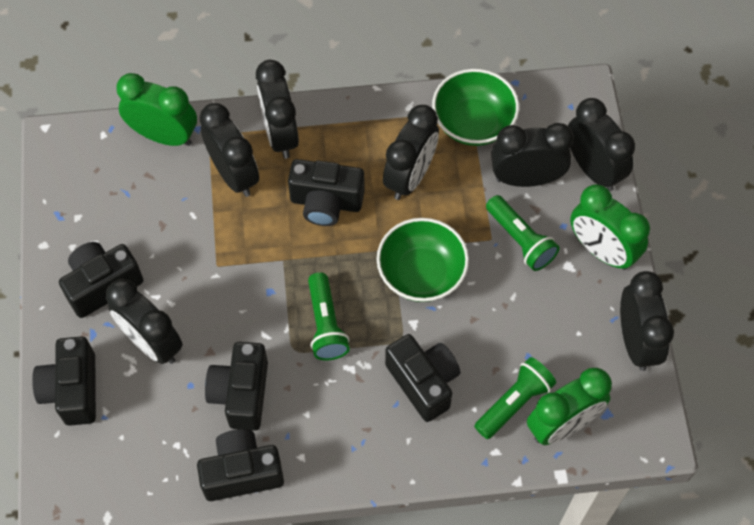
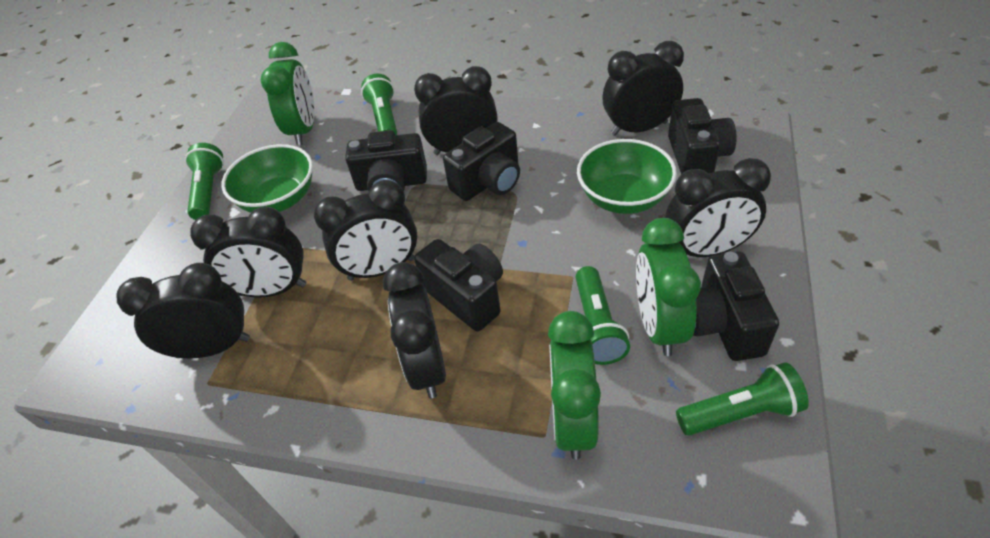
black camera: 6 -> 5
green flashlight: 3 -> 4

